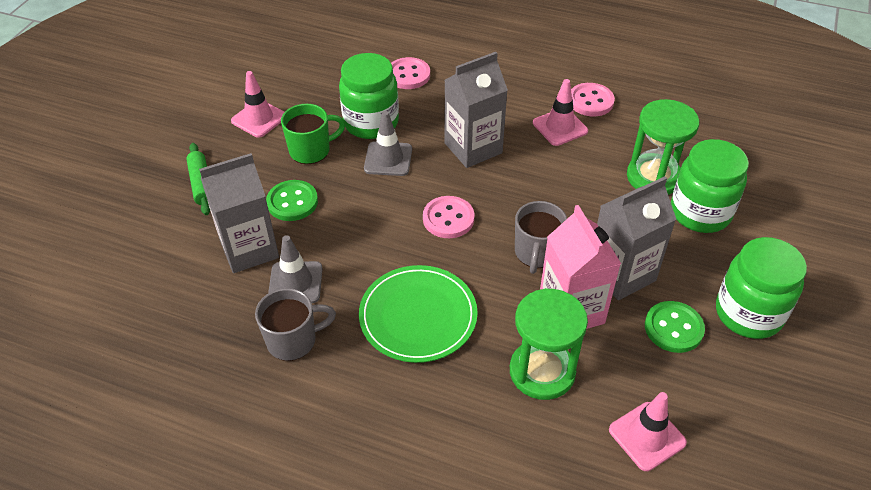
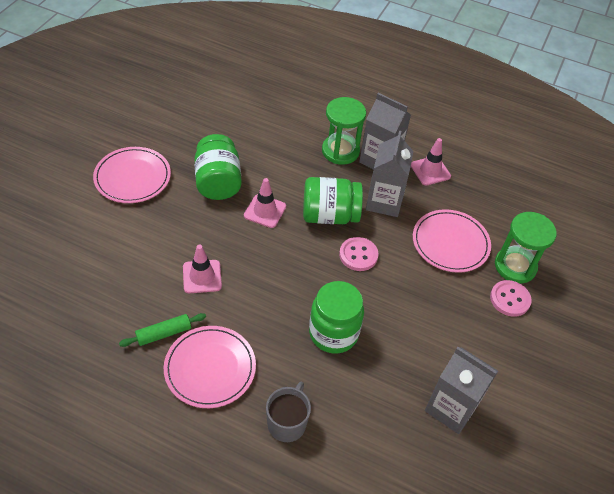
green button: 2 -> 0
green mug: 1 -> 0
green plate: 1 -> 0
grey mug: 2 -> 1
grey traffic cone: 2 -> 0
pink button: 3 -> 2
pink carton: 1 -> 0
pink plate: 0 -> 3

